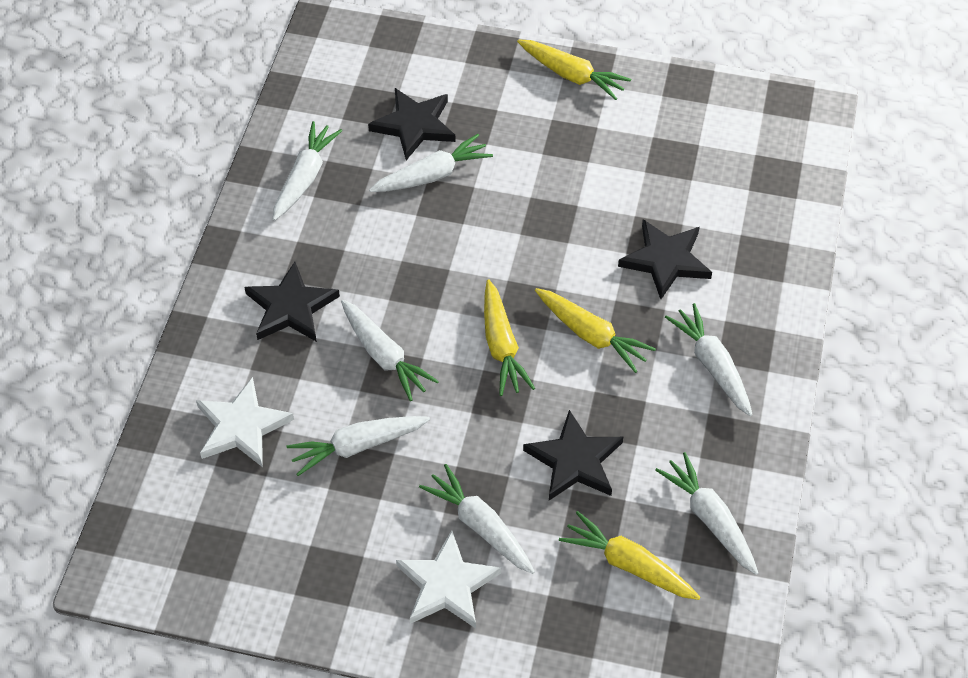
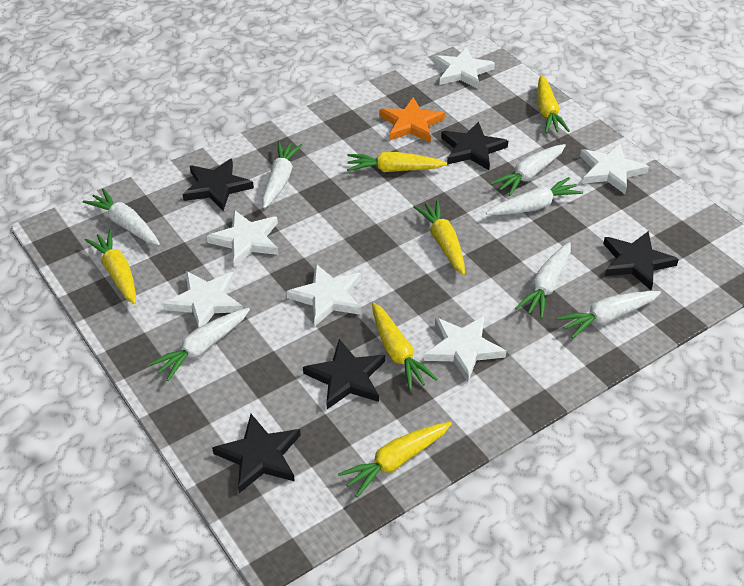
black star: 4 -> 5
orange star: 0 -> 1
white star: 2 -> 6
yellow carrot: 4 -> 6

